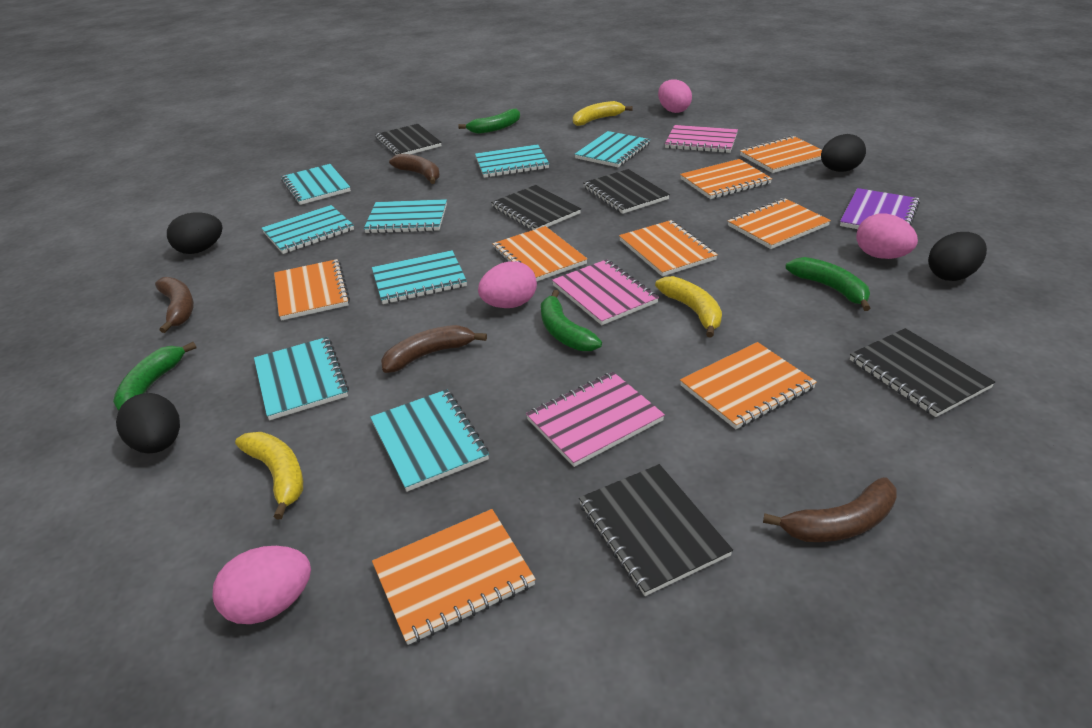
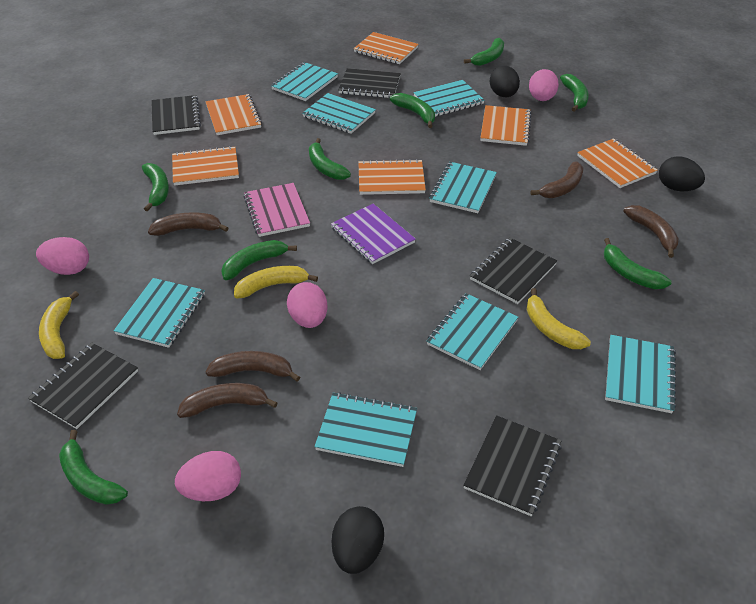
black egg: 4 -> 3
brown banana: 4 -> 5
green banana: 4 -> 8
orange notebook: 8 -> 6
pink notebook: 3 -> 1

